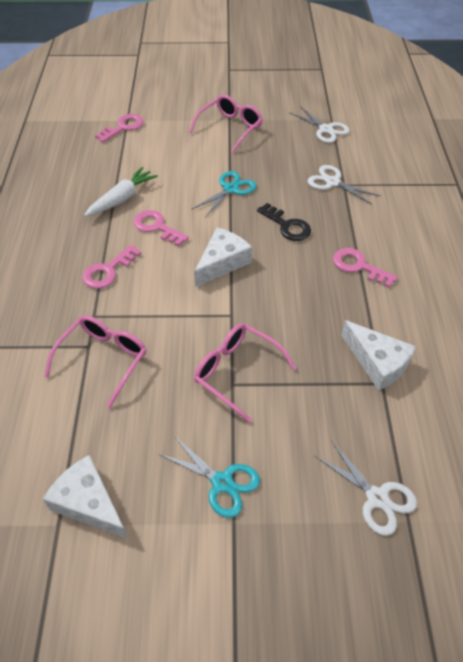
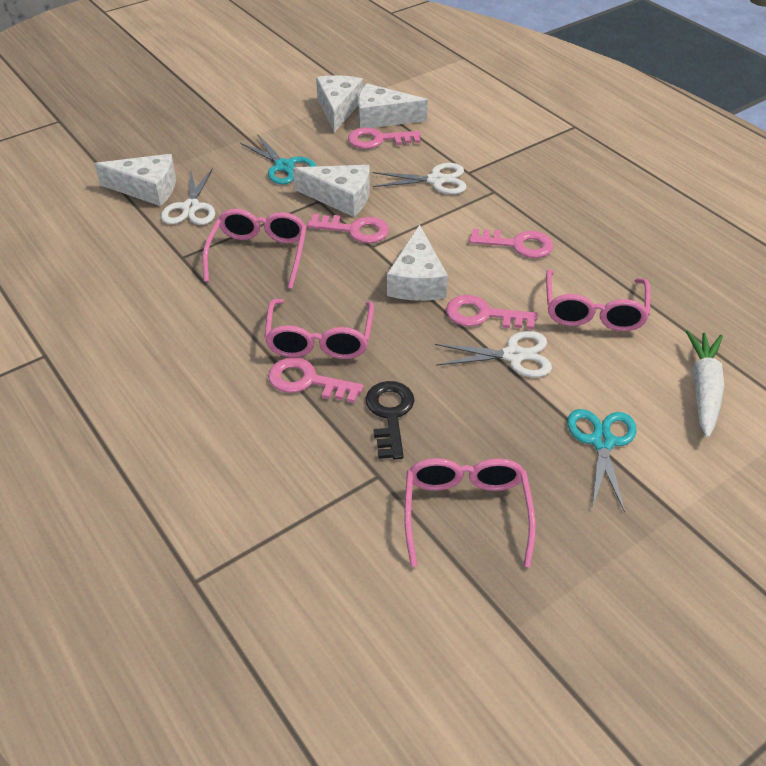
pink glasses: 3 -> 4
pink key: 4 -> 5
white cheese: 3 -> 5

